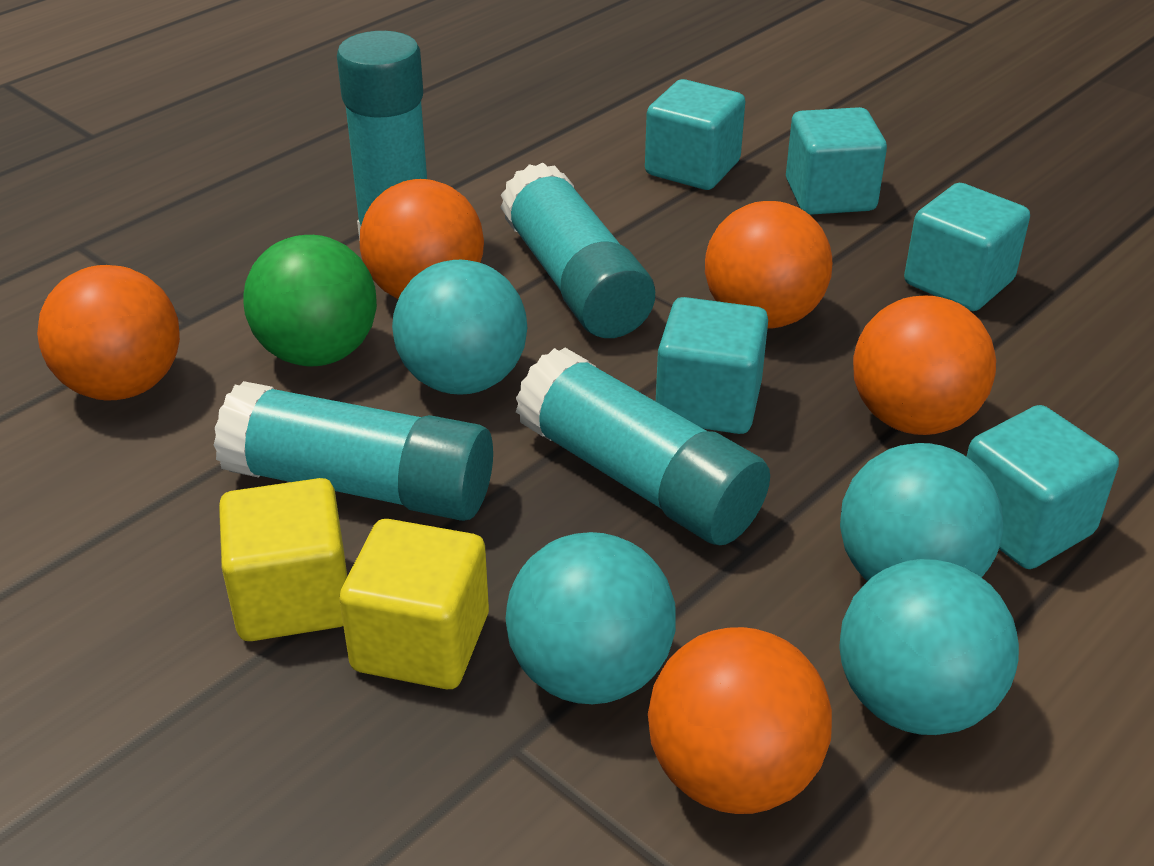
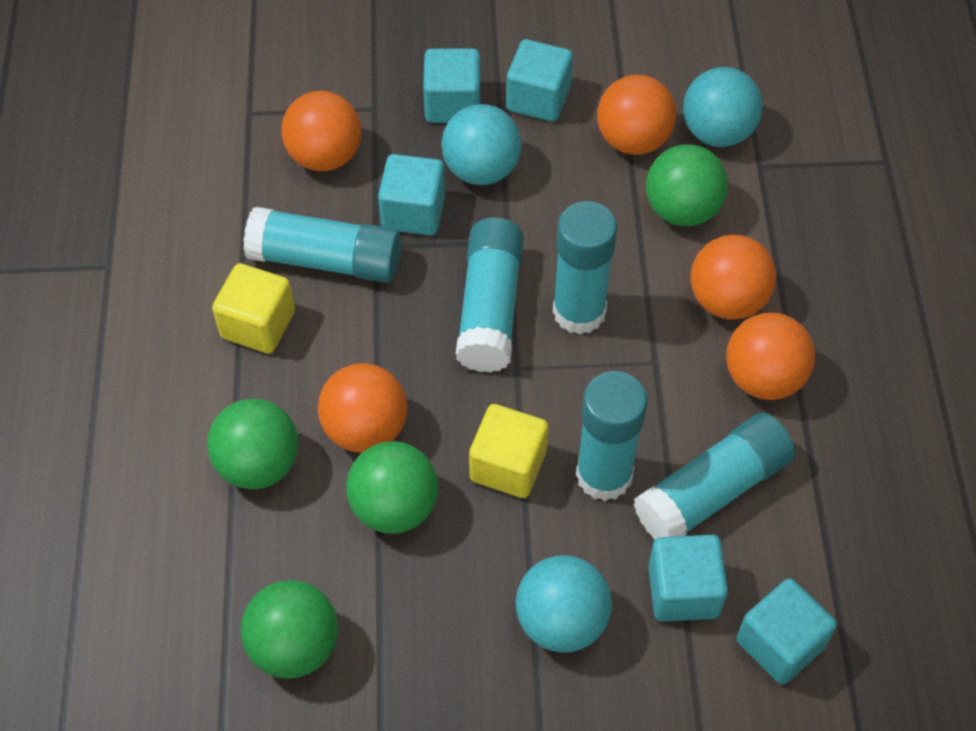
green ball: 1 -> 4
turquoise ball: 4 -> 3
turquoise glue stick: 4 -> 5

